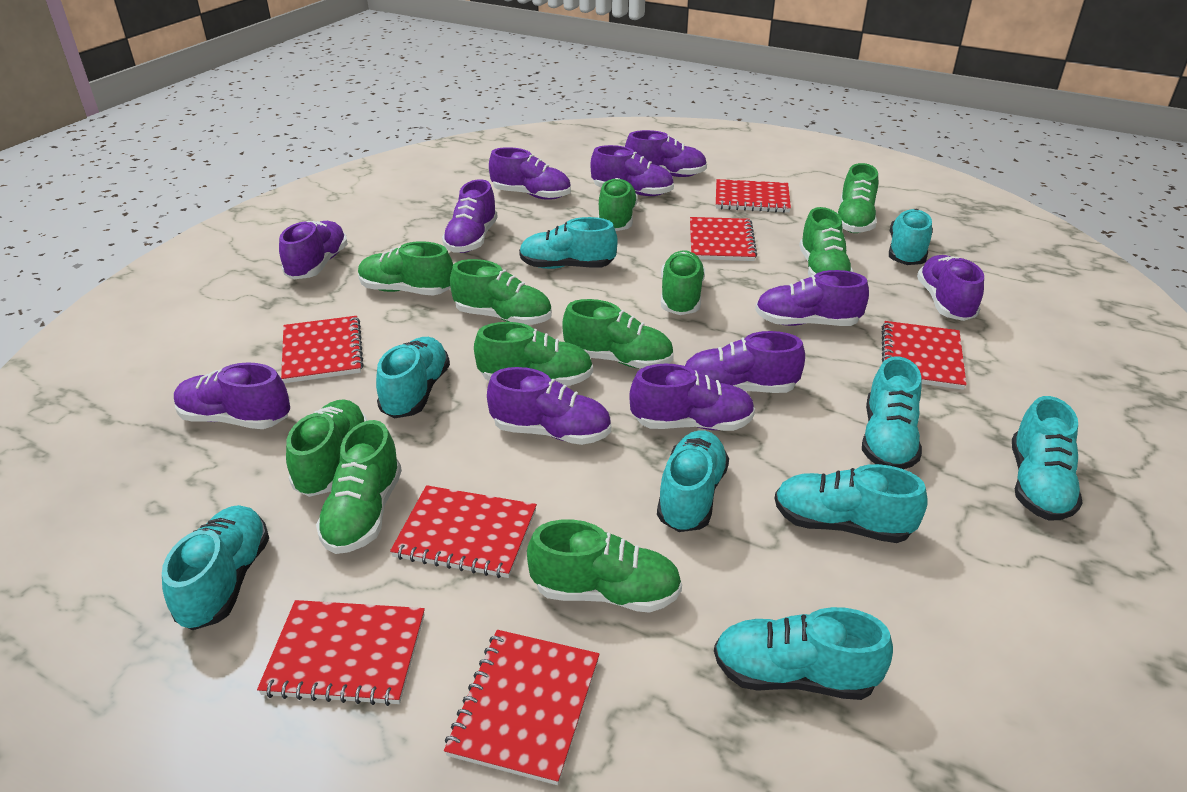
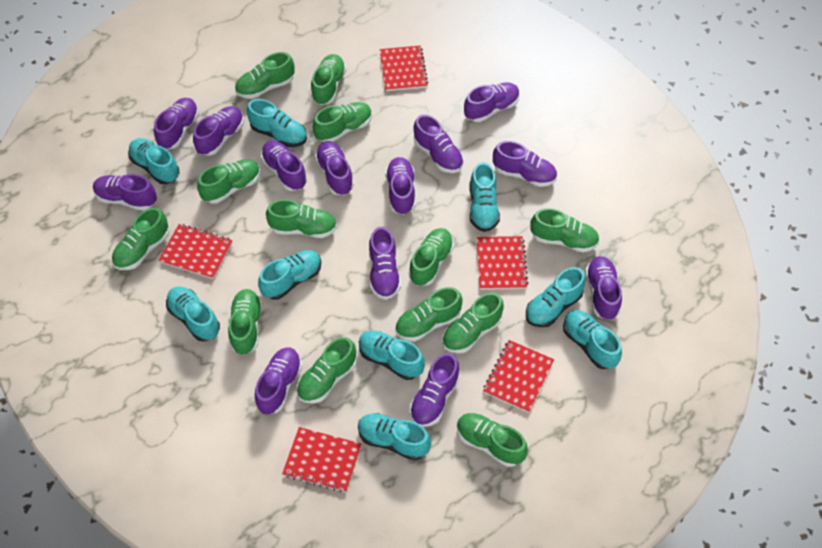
green shoe: 11 -> 13
purple shoe: 11 -> 13
red notebook: 7 -> 5

